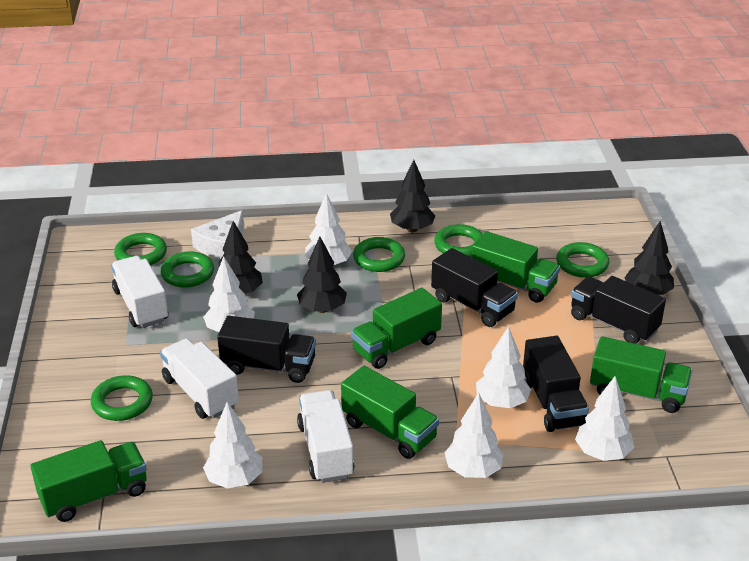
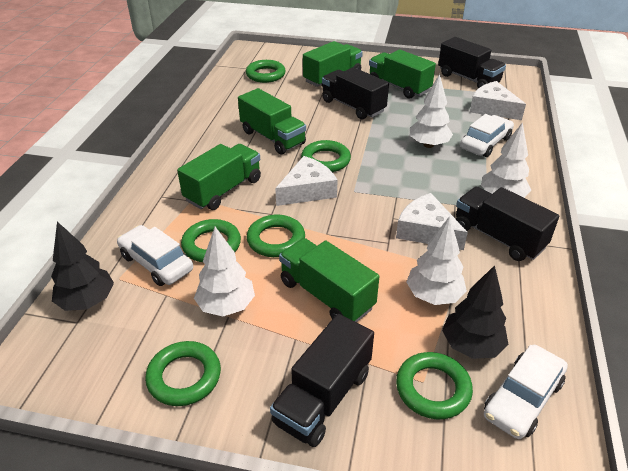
black tree: 4 -> 2
white car: 0 -> 3
white cheese: 1 -> 3
white tree: 6 -> 4
white truck: 3 -> 0

